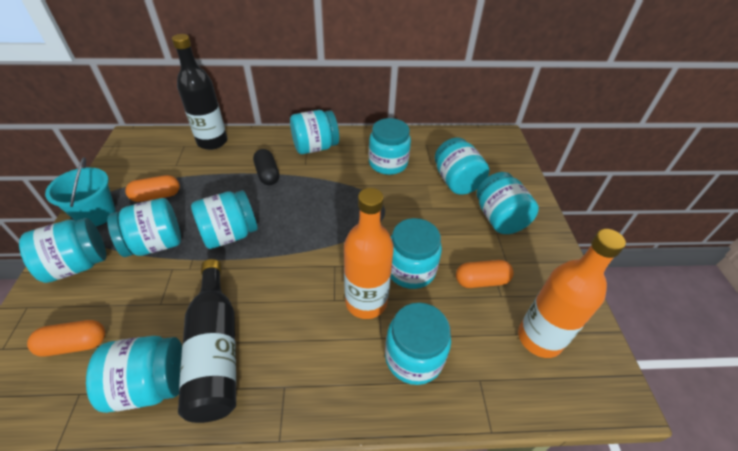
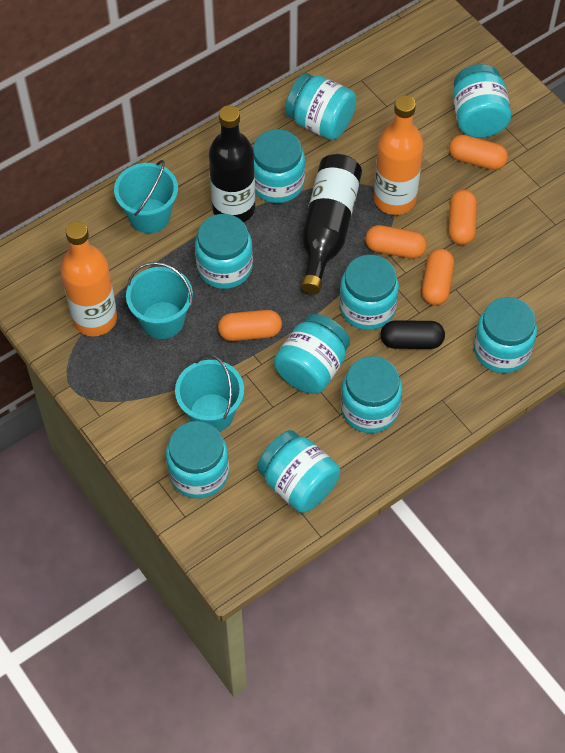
orange capsule: 3 -> 5
turquoise bucket: 1 -> 3

